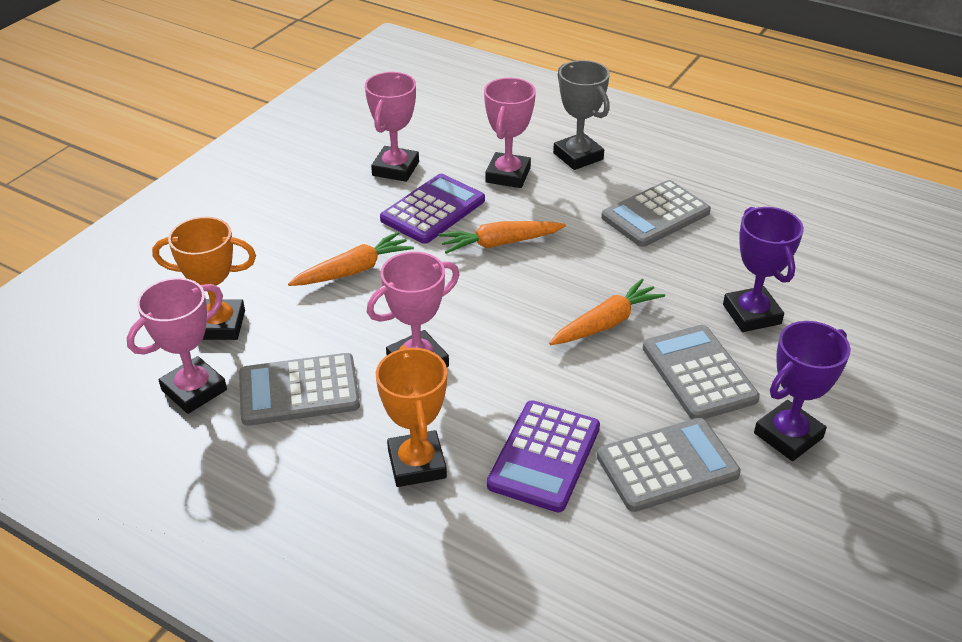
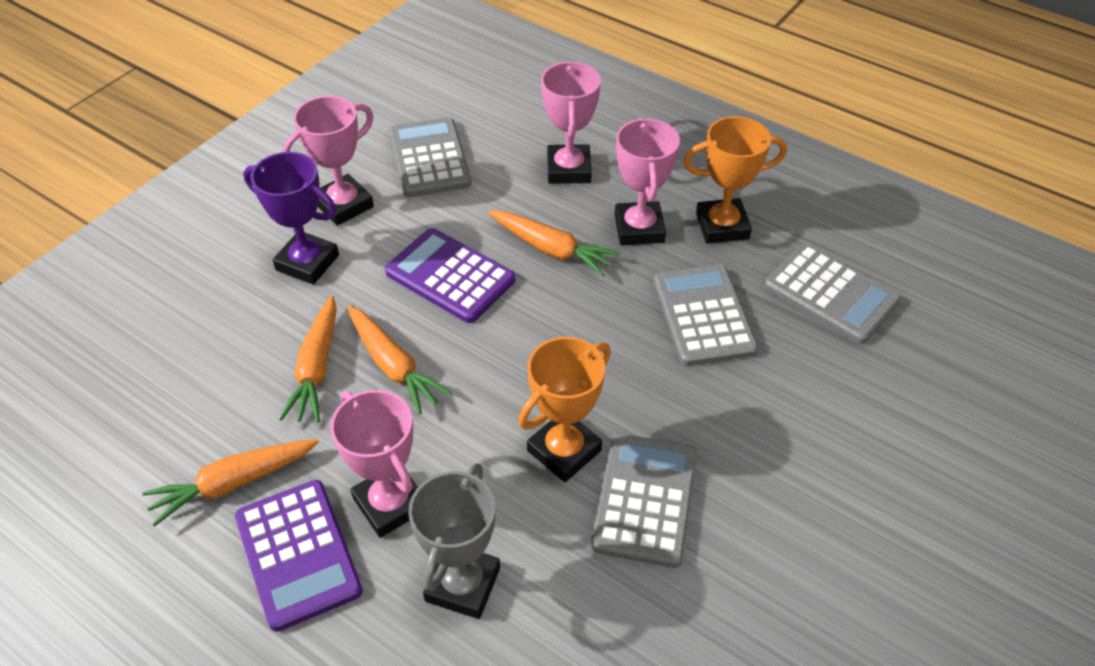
orange carrot: 3 -> 4
purple trophy: 2 -> 1

